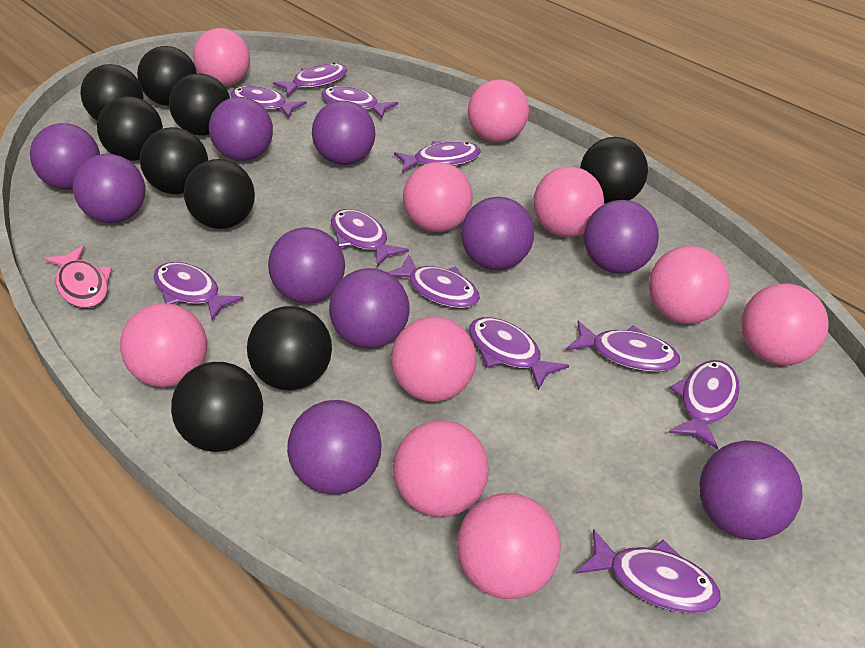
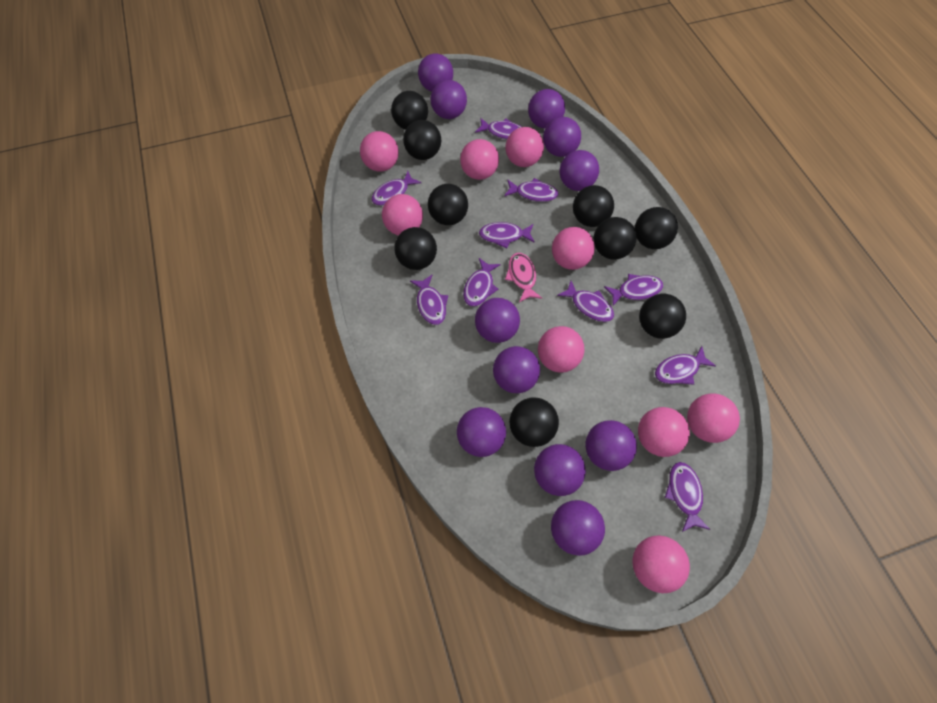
pink ball: 10 -> 9
purple ball: 10 -> 11
purple fish: 11 -> 10

